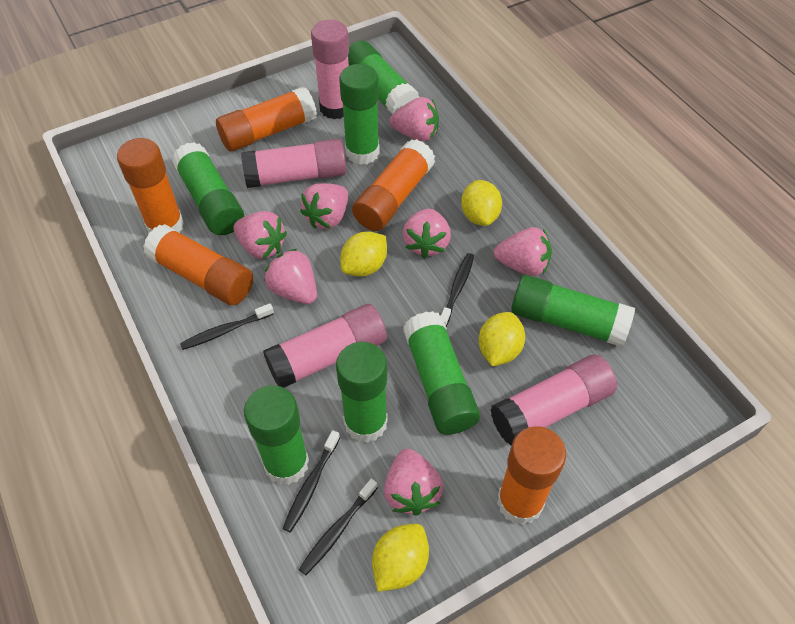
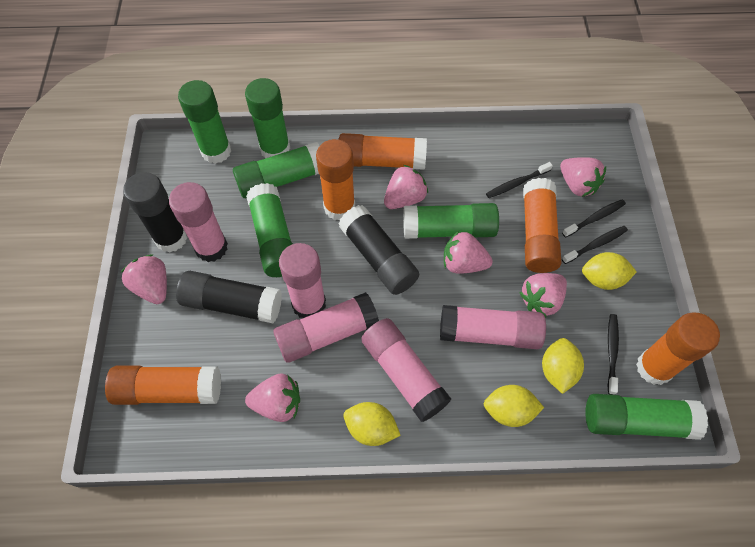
black glue stick: 0 -> 3
green glue stick: 7 -> 6
pink glue stick: 4 -> 5
pink strawberry: 7 -> 6

